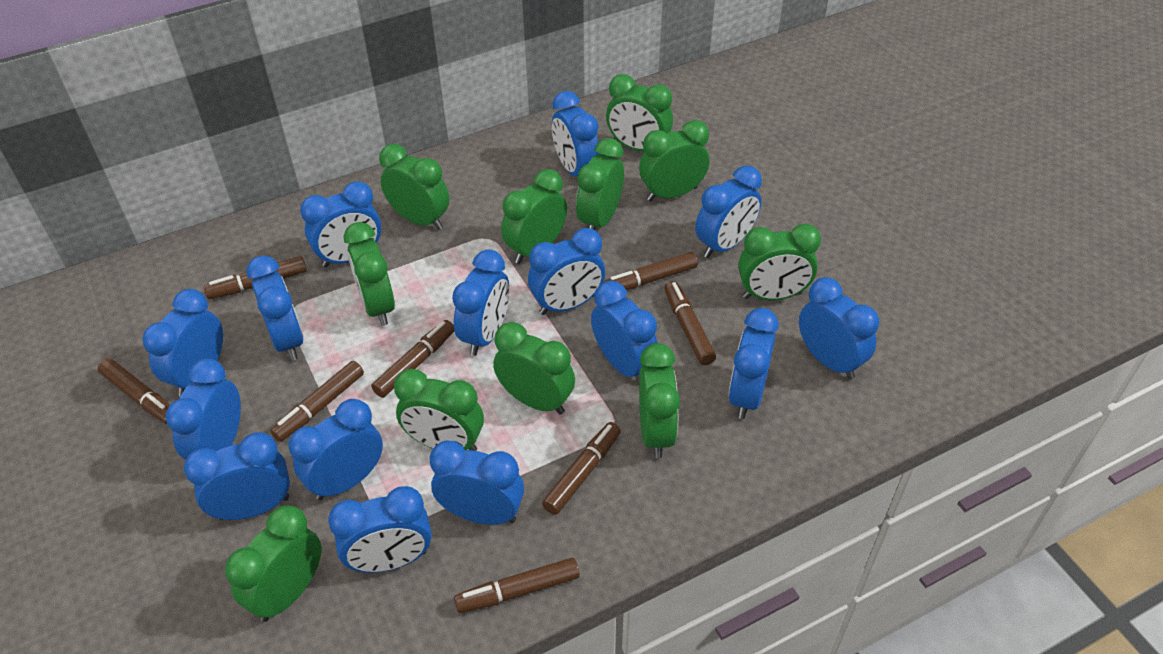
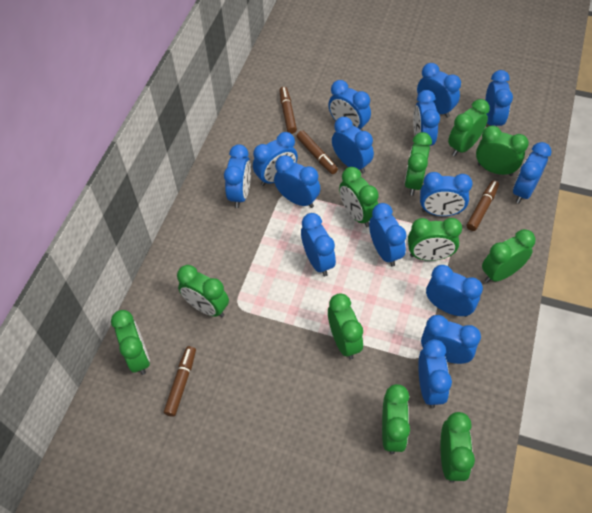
brown marker: 8 -> 4

